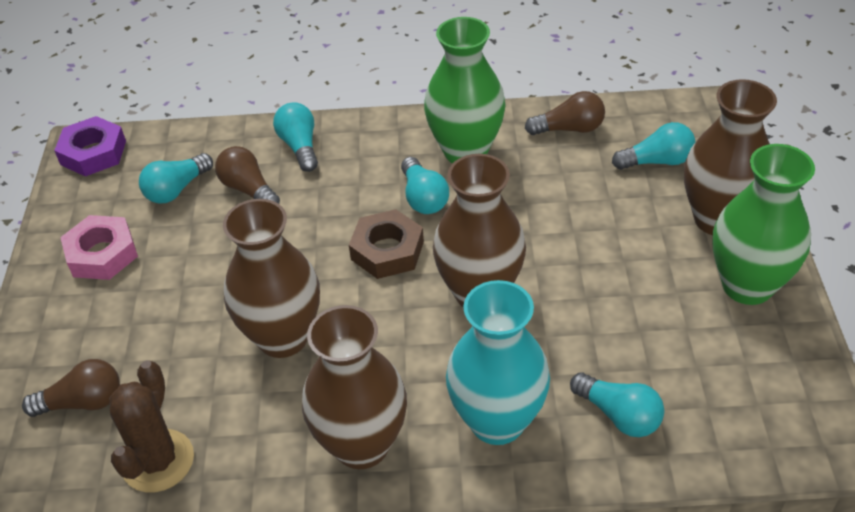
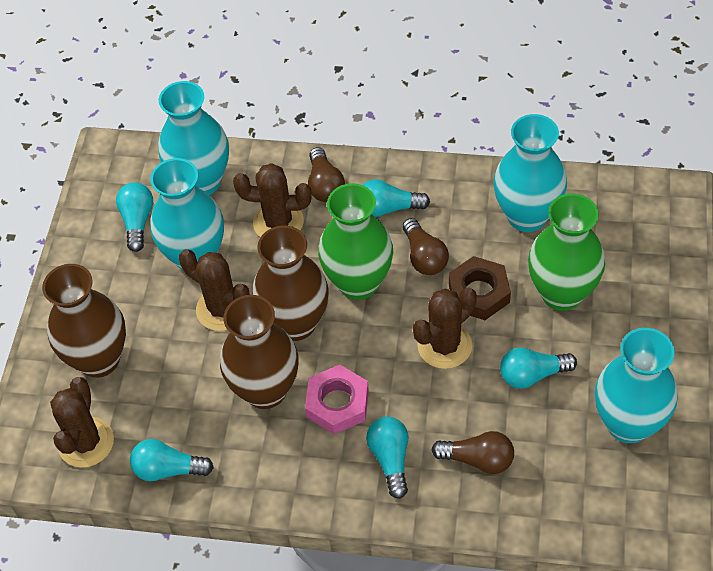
brown cactus: 1 -> 4
brown vase: 4 -> 3
purple nut: 1 -> 0
turquoise vase: 1 -> 4

